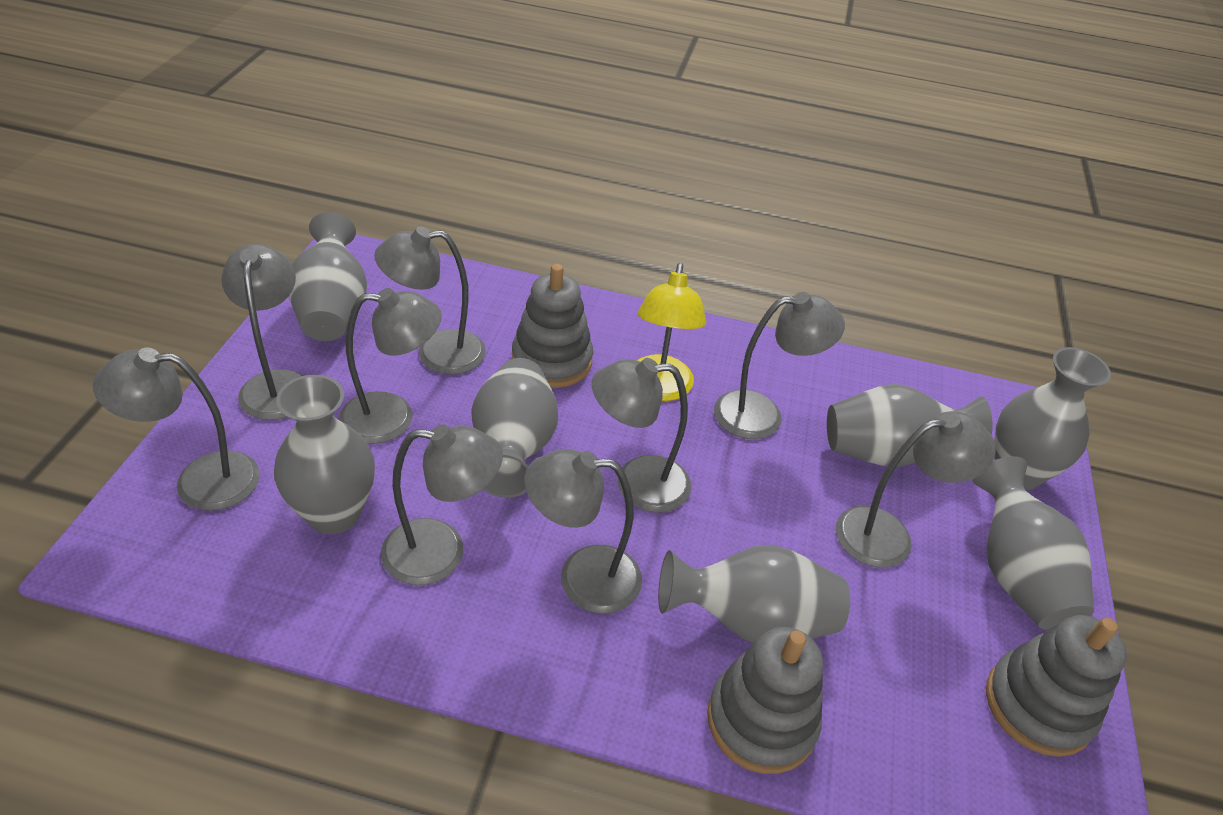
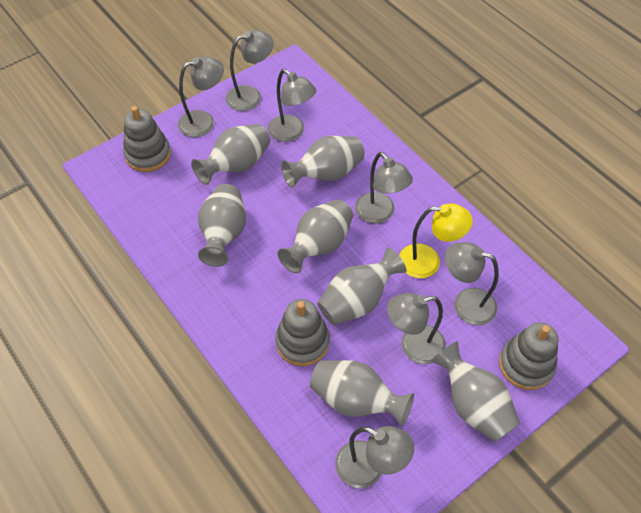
grey lamp: 9 -> 7

